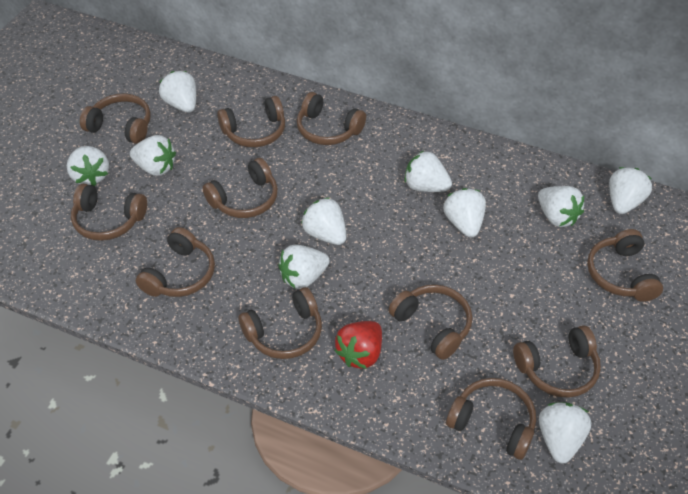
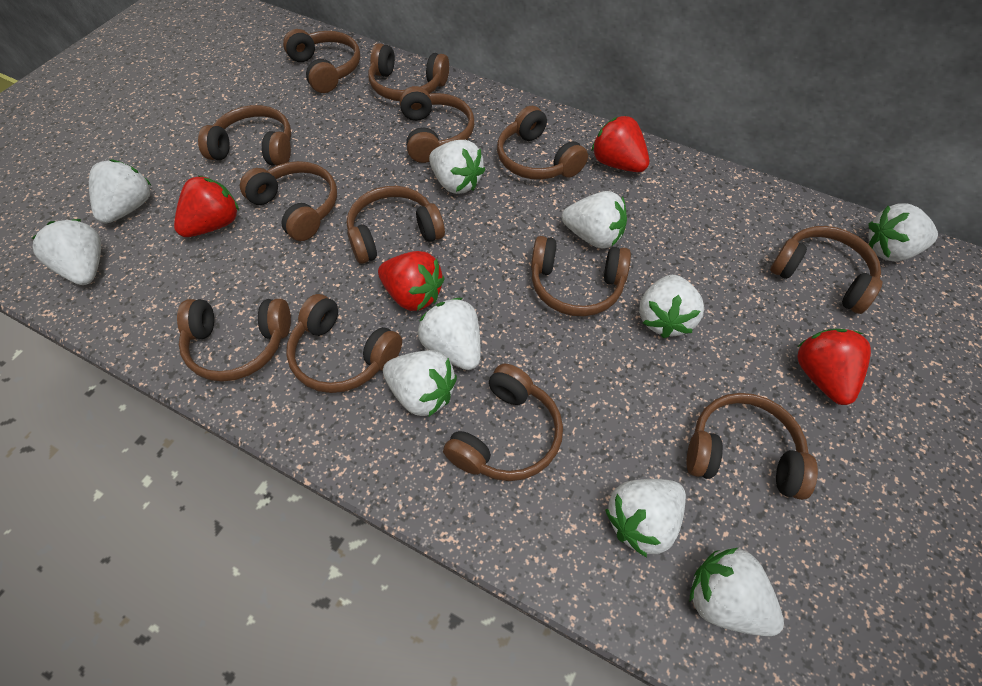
brown headphones: 11 -> 13
red strawberry: 1 -> 4

